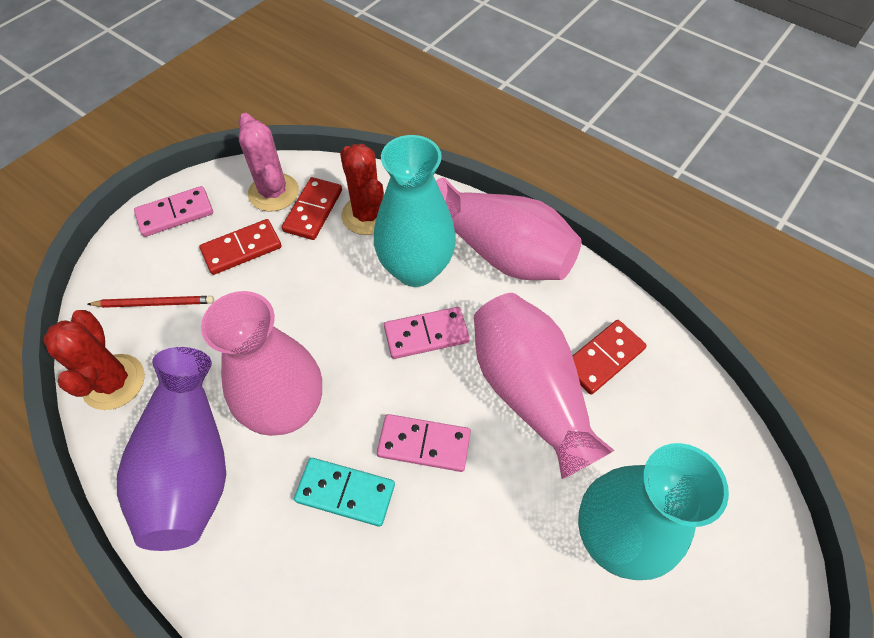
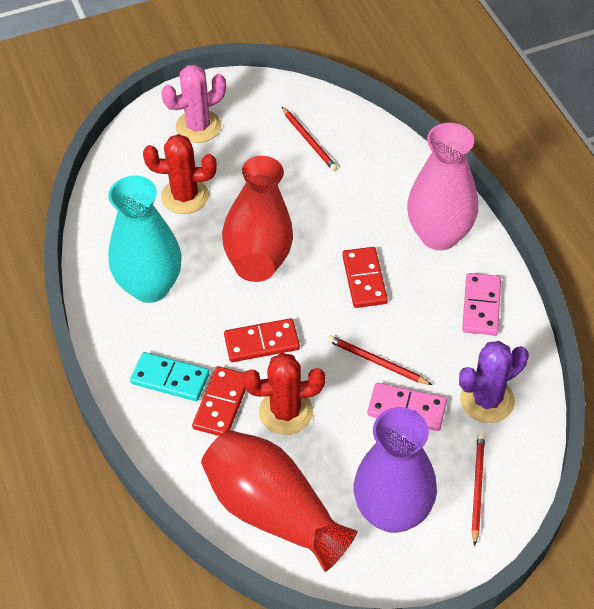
pink domino: 3 -> 2
pink vase: 3 -> 1
purple cactus: 0 -> 1
red pencil: 1 -> 3
red vase: 0 -> 2
turquoise vase: 2 -> 1

